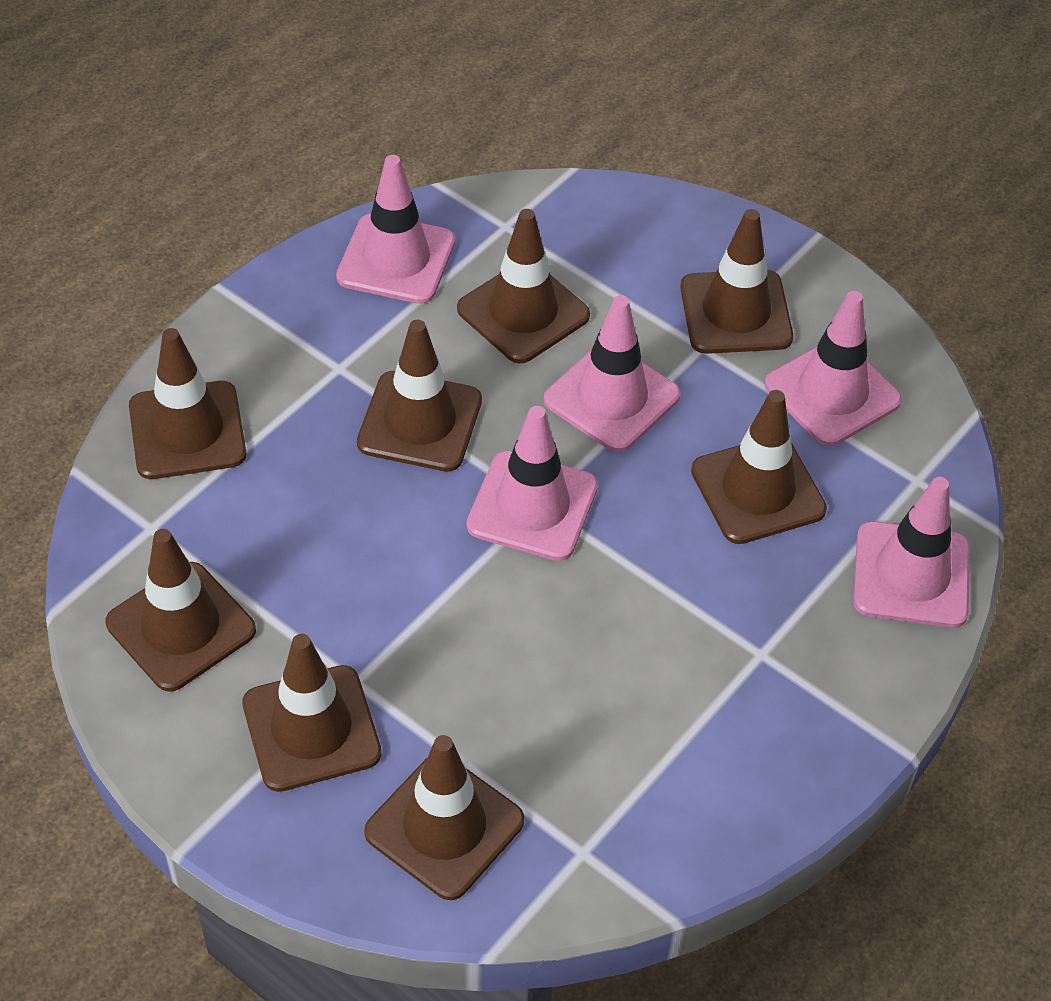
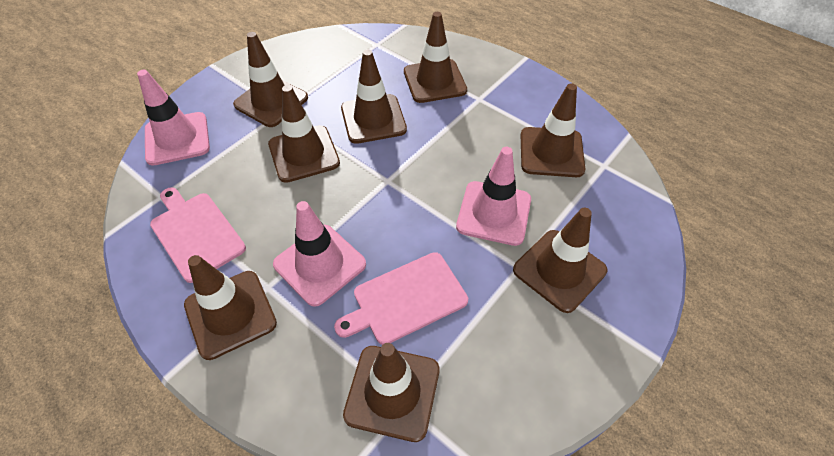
pink cutting board: 0 -> 2
pink traffic cone: 5 -> 3

